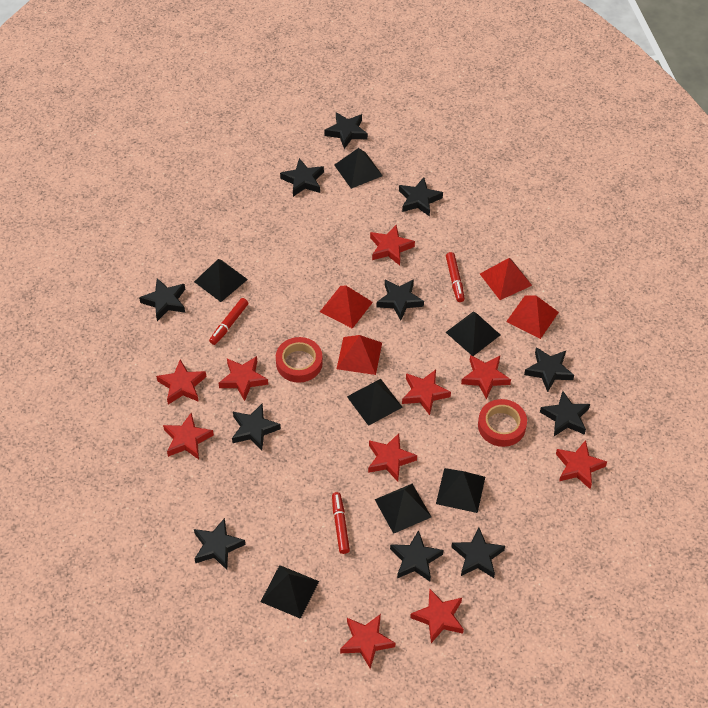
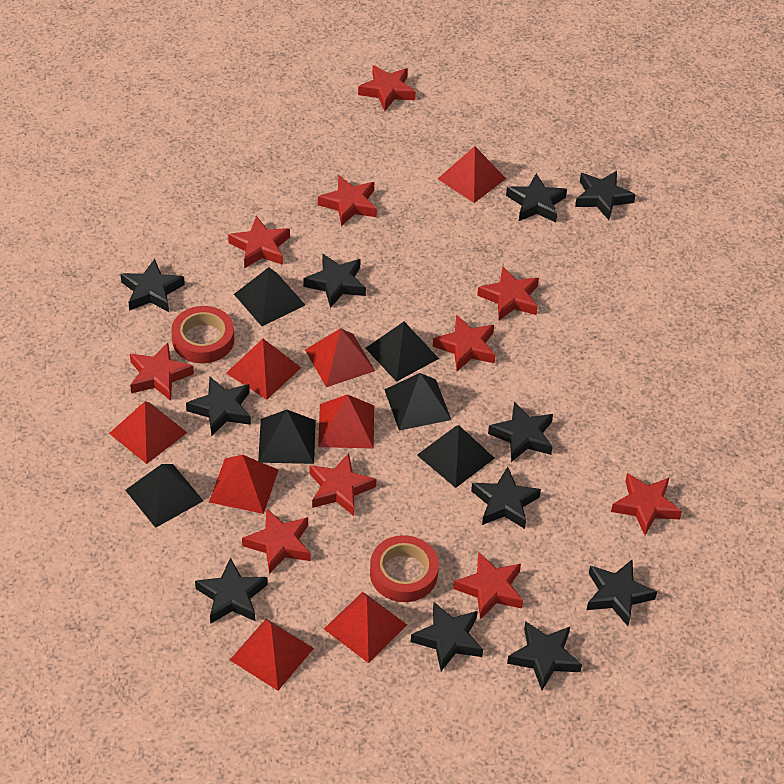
black pyramid: 7 -> 6
red marker: 3 -> 0
red pyramid: 4 -> 8

